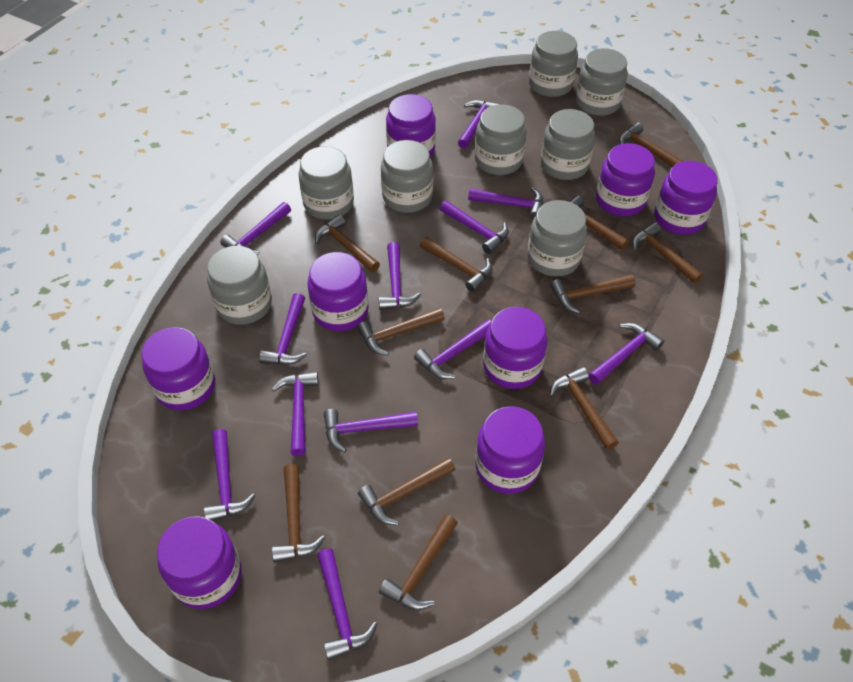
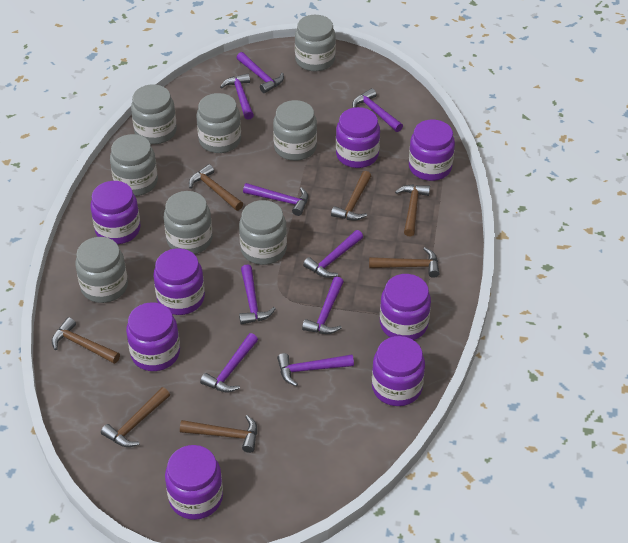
brown hammer: 11 -> 7
purple hammer: 12 -> 9

